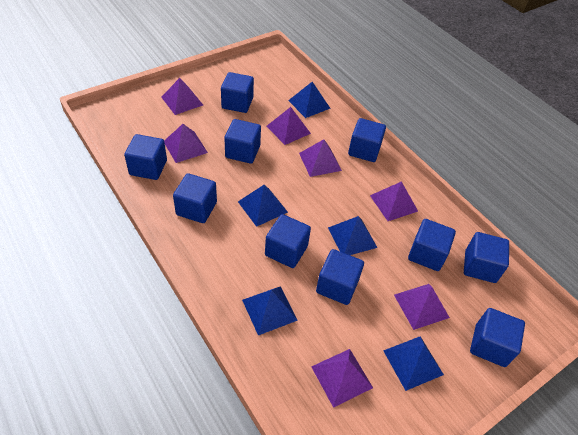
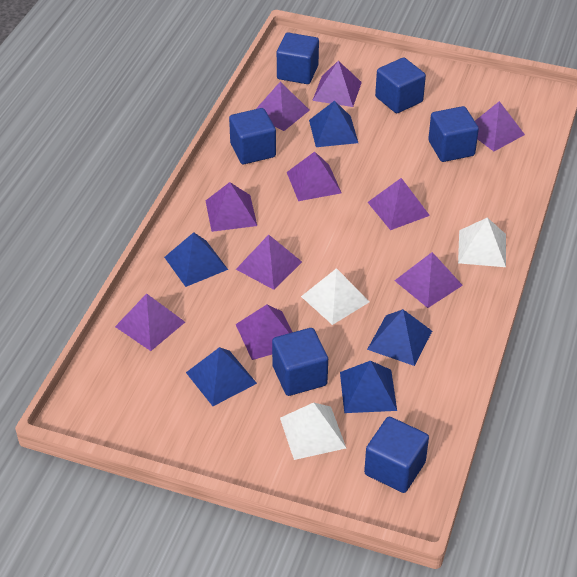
blue cube: 10 -> 6
purple pyramid: 7 -> 10
white pyramid: 0 -> 3

